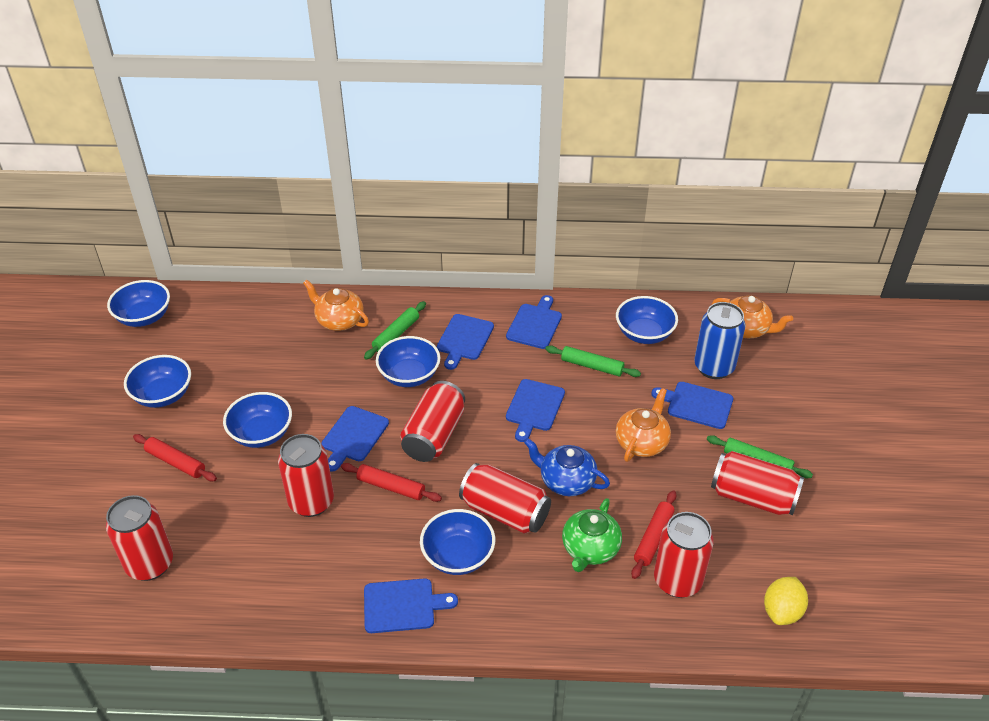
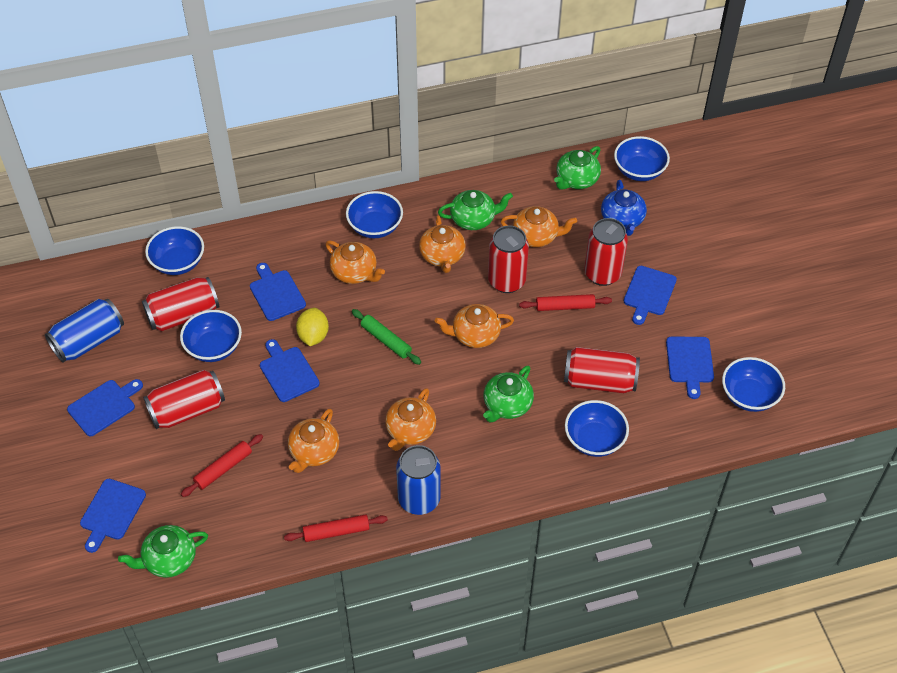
blue can: 1 -> 2
green rolling pin: 3 -> 1
green teapot: 1 -> 4
orange teapot: 3 -> 6
red can: 6 -> 5

